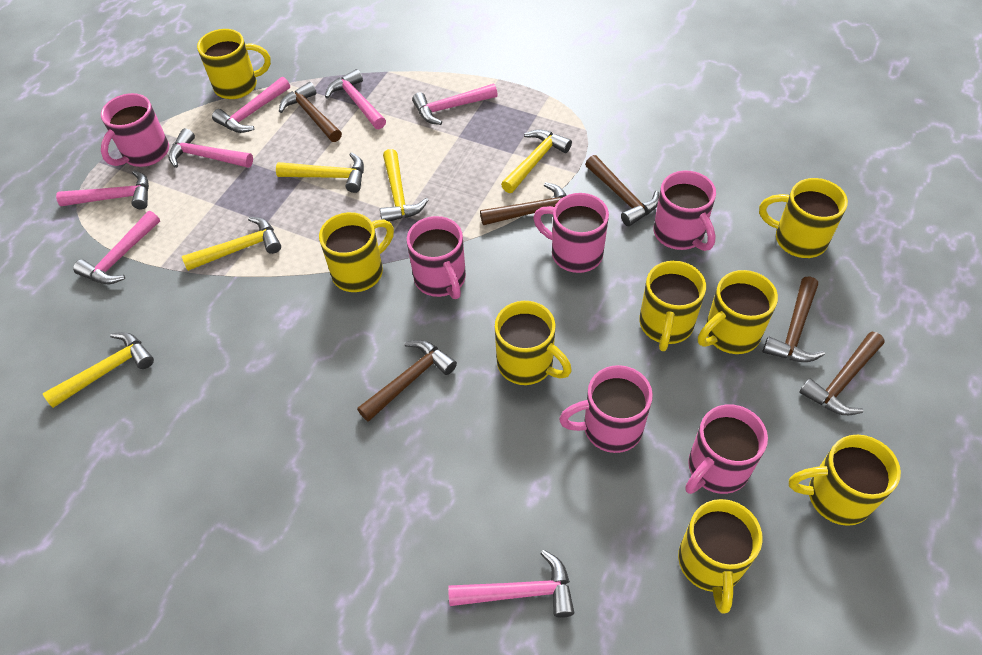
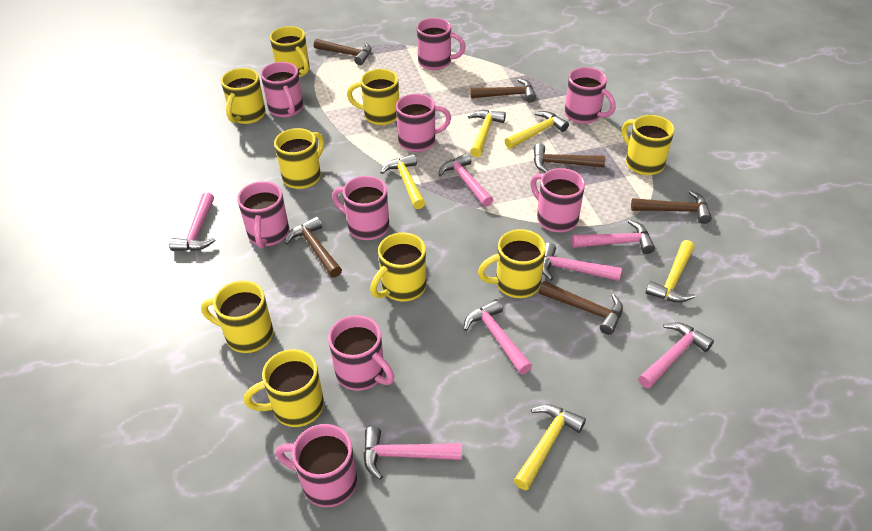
pink mug: 6 -> 9
yellow mug: 8 -> 9

